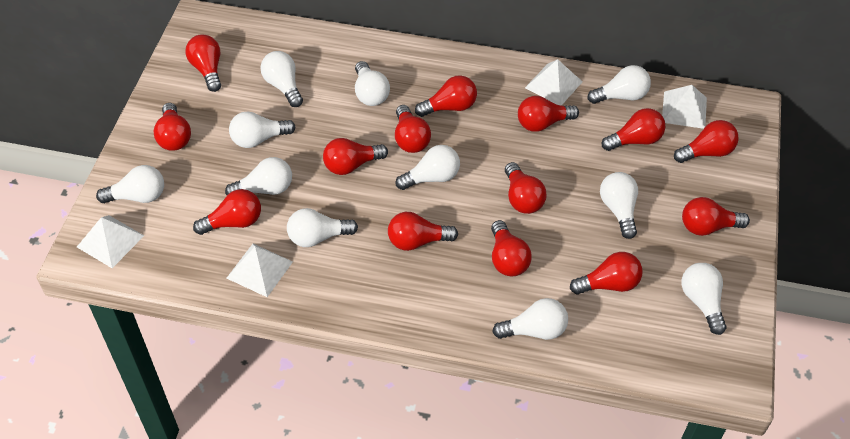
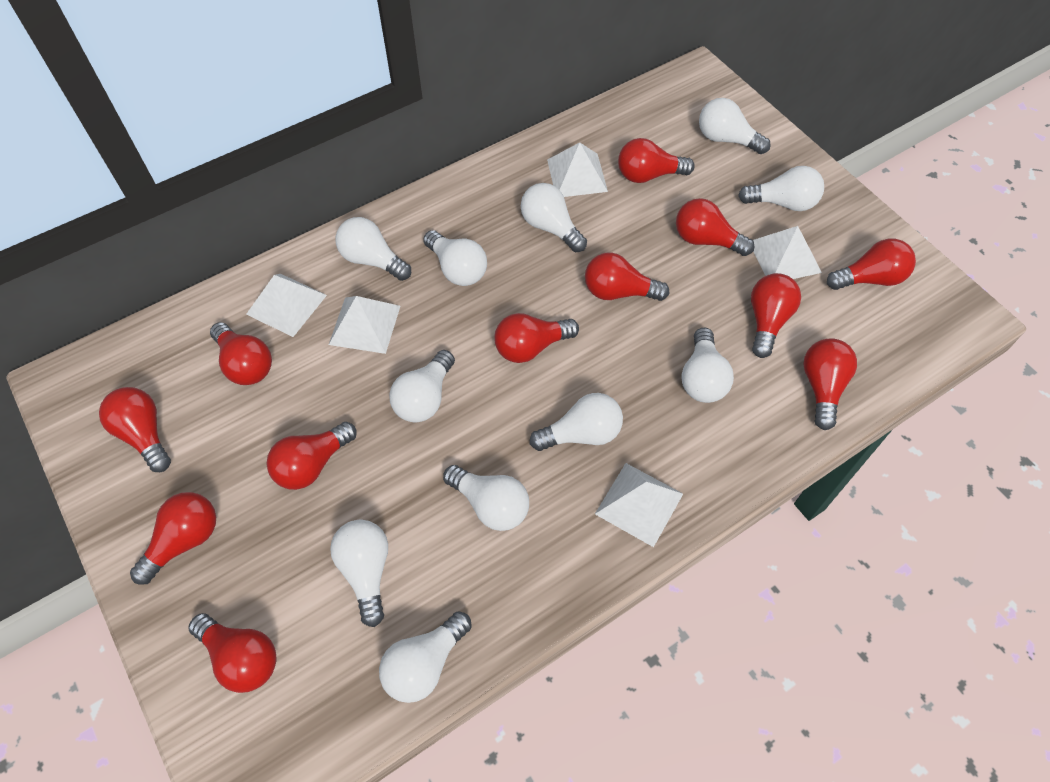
red light bulb: 14 -> 12
white pyramid: 4 -> 5

